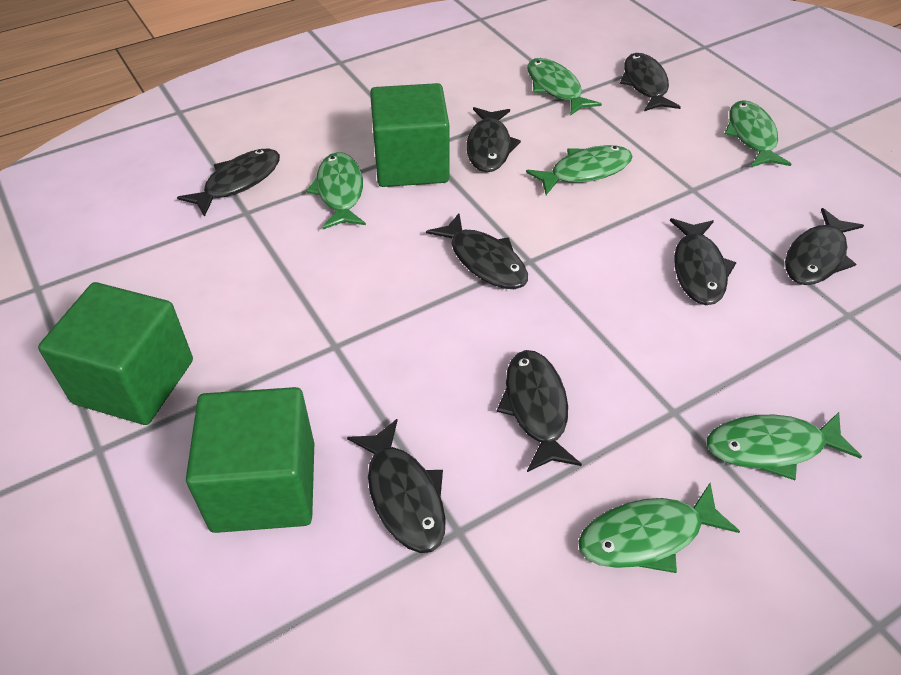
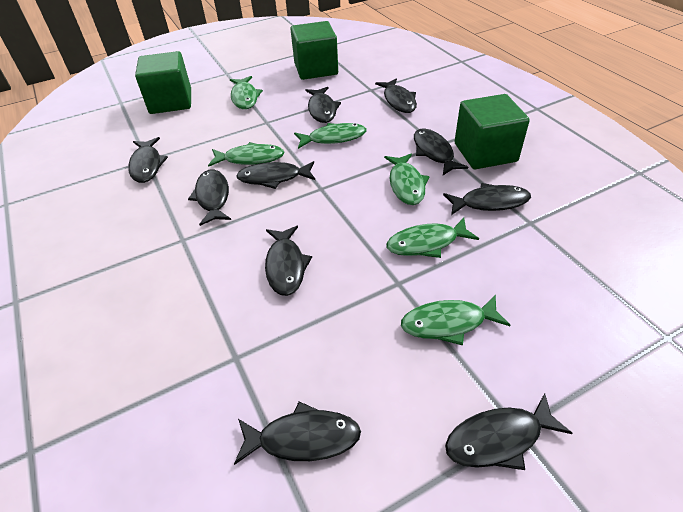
black fish: 8 -> 10

